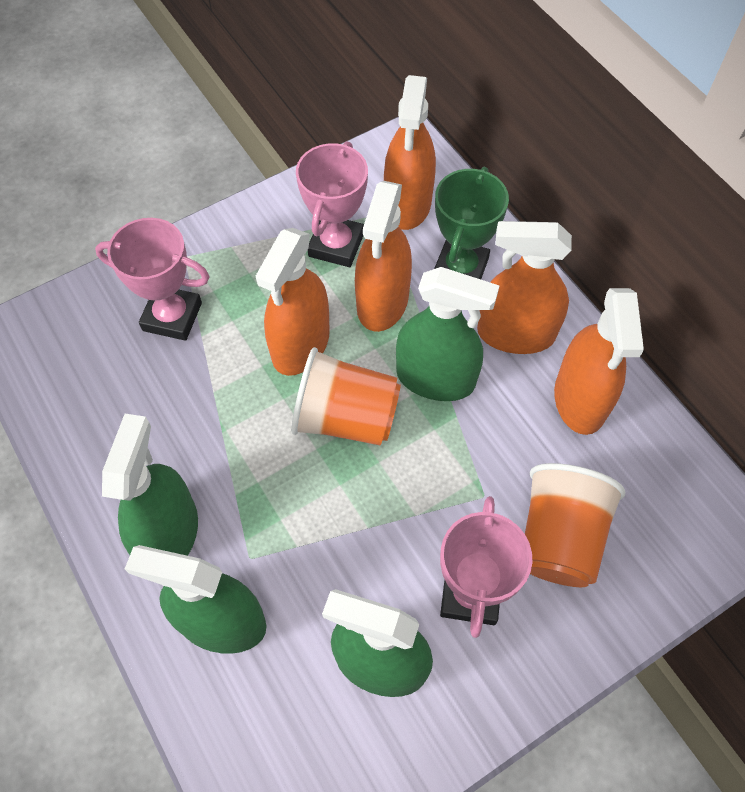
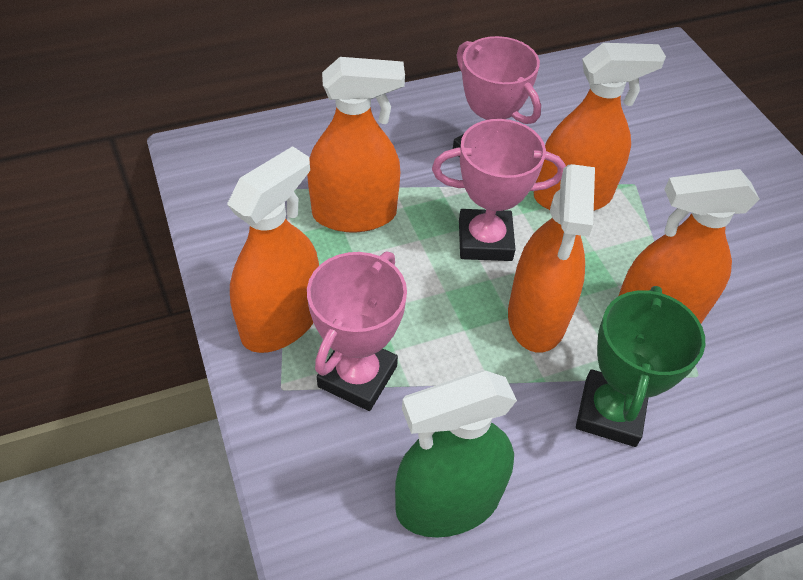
green spray bottle: 4 -> 1
orange cup: 2 -> 0

